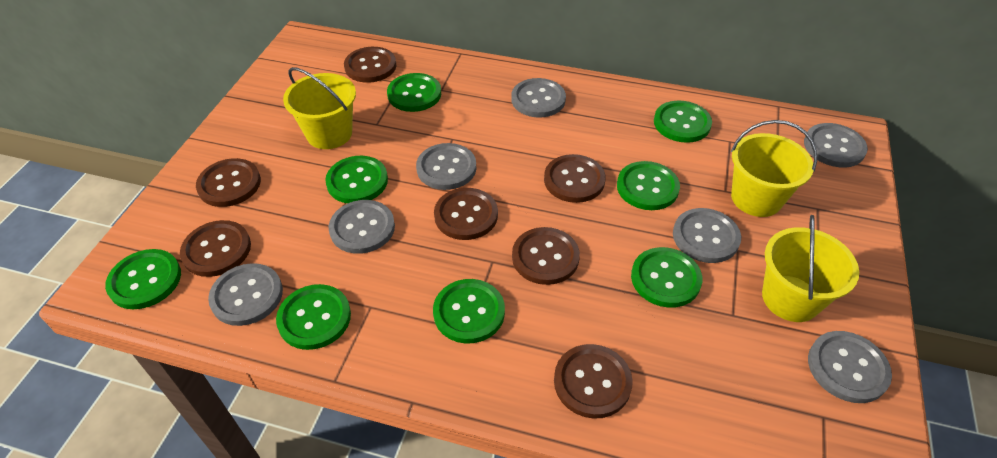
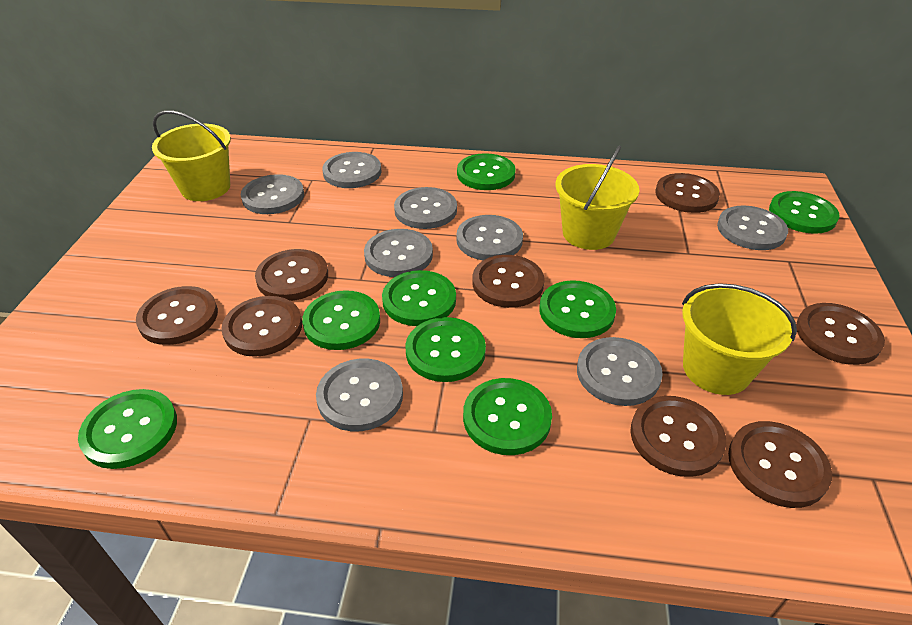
brown button: 7 -> 8
grey button: 7 -> 8

